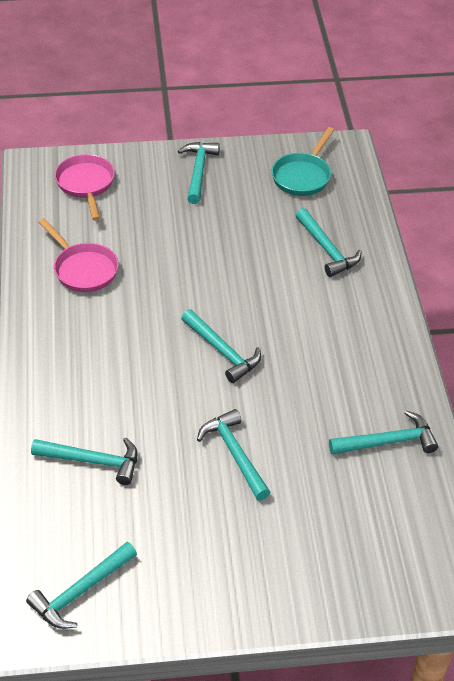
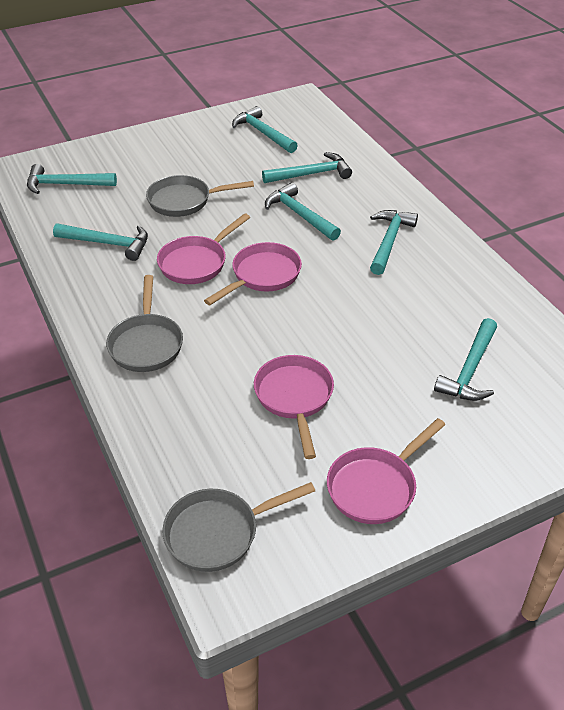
grey pan: 0 -> 3
pink pan: 2 -> 4
turquoise pan: 1 -> 0

